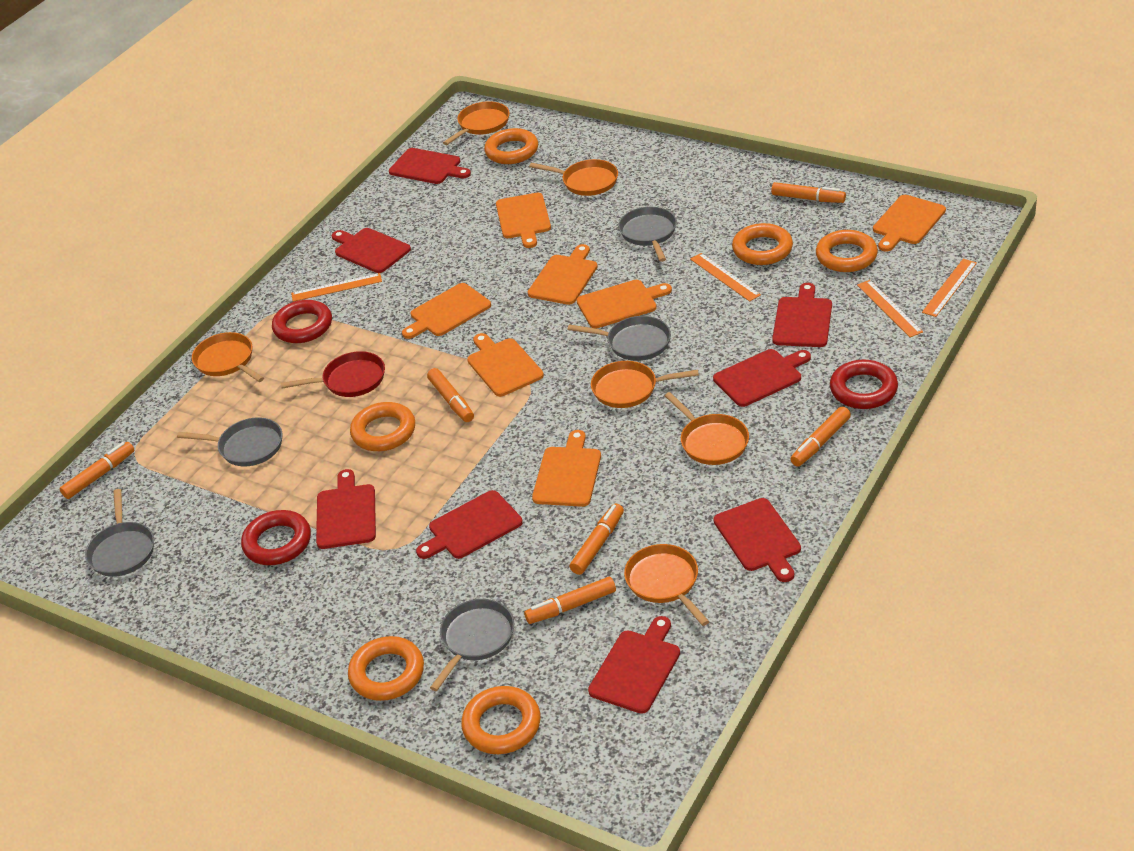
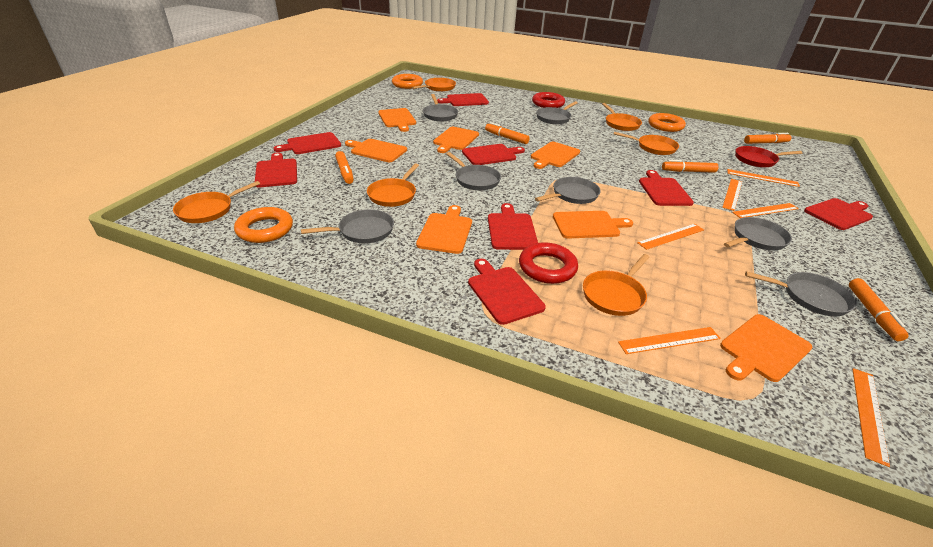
grey pan: 5 -> 7
orange marker: 6 -> 5
orange ring: 6 -> 3
orange ruler: 4 -> 6
red ring: 3 -> 2

